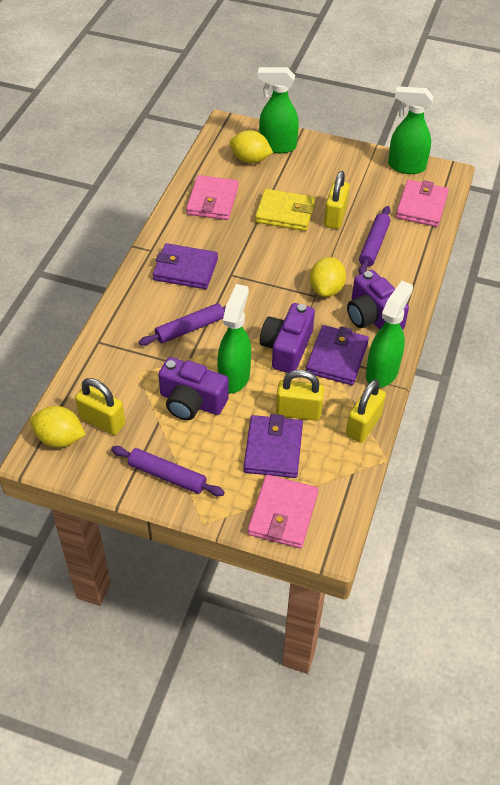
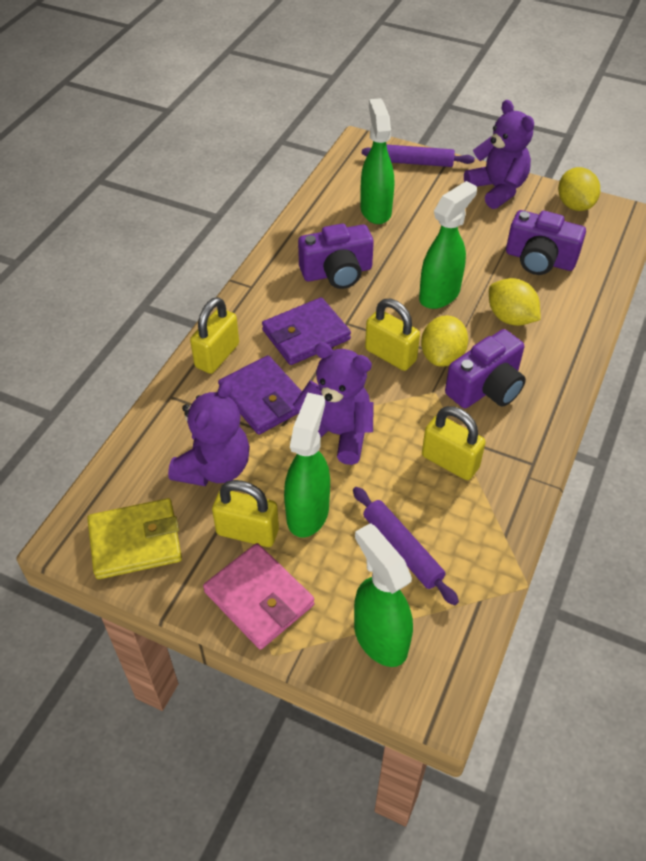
pink wallet: 3 -> 1
purple rolling pin: 3 -> 2
purple teddy bear: 0 -> 3
purple wallet: 3 -> 2

